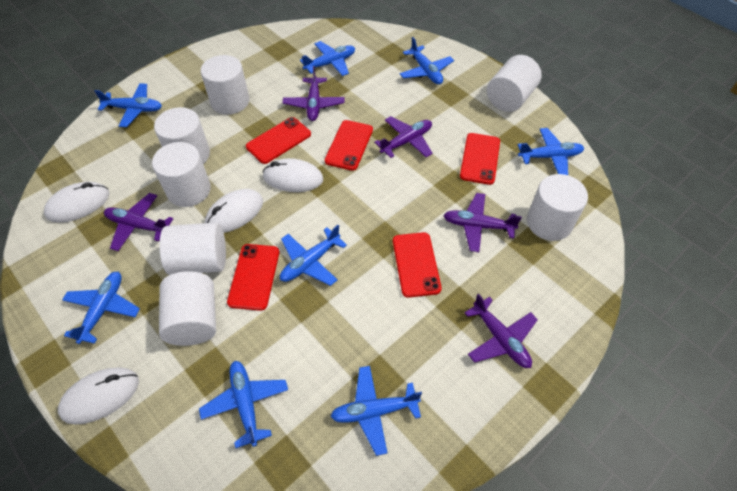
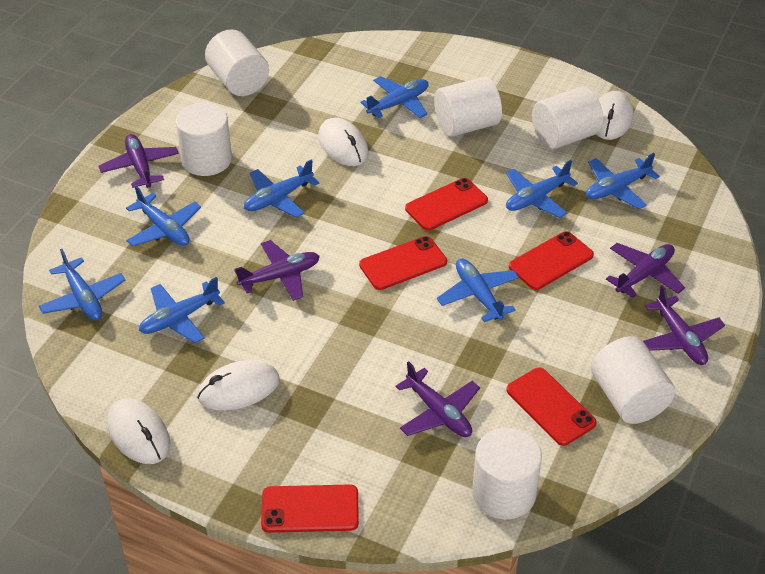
white cylinder: 7 -> 6

